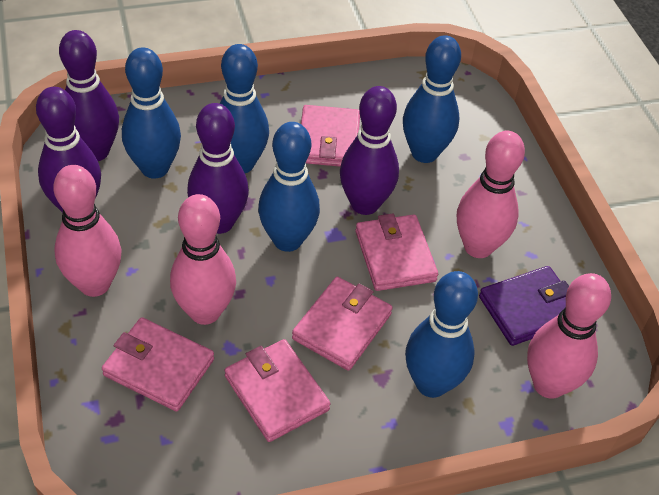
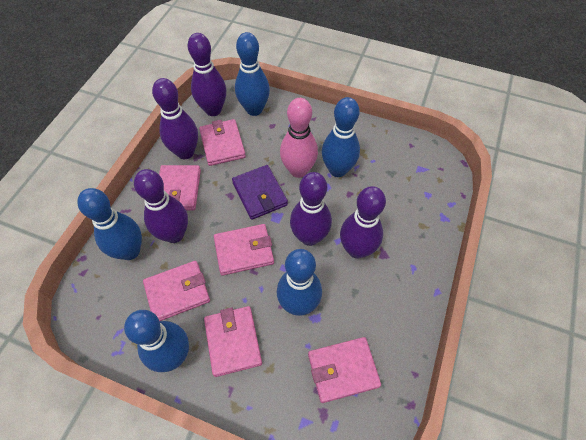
pink bowling pin: 4 -> 1
pink wallet: 5 -> 6
purple bowling pin: 4 -> 5

